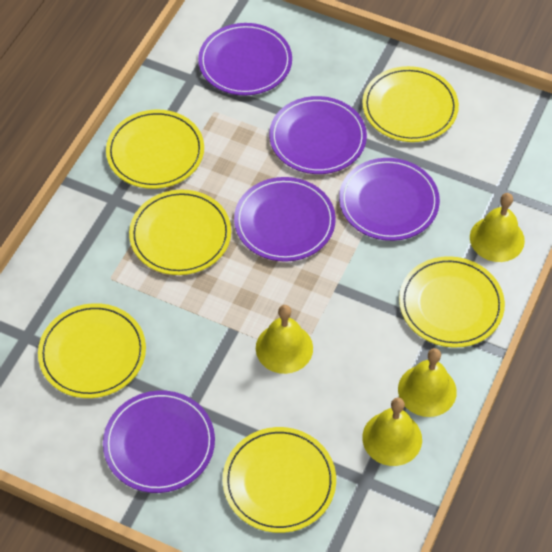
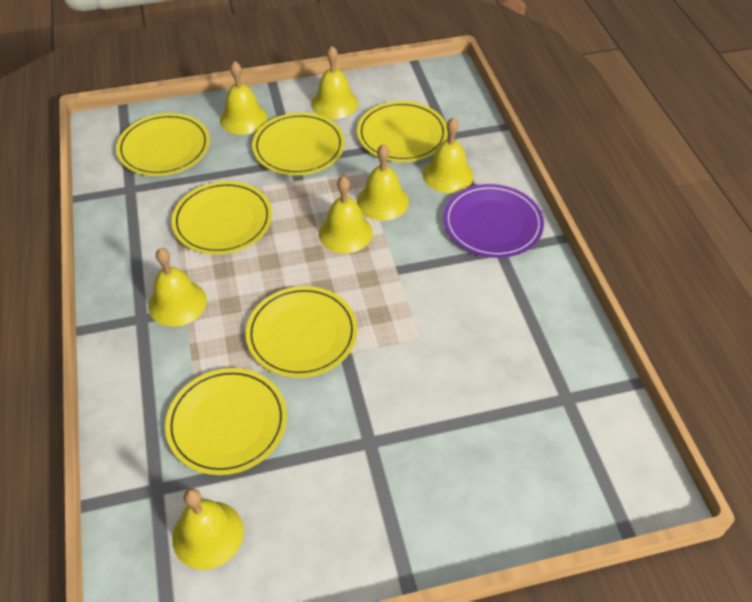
purple plate: 5 -> 1
yellow bell: 4 -> 7

